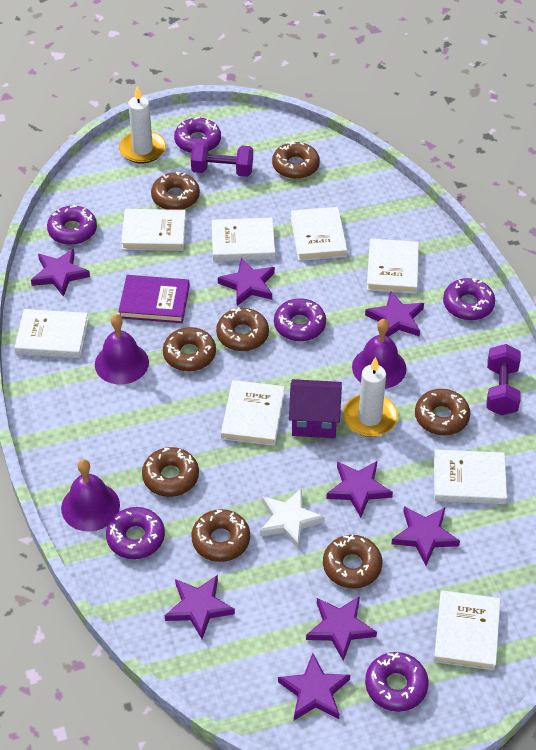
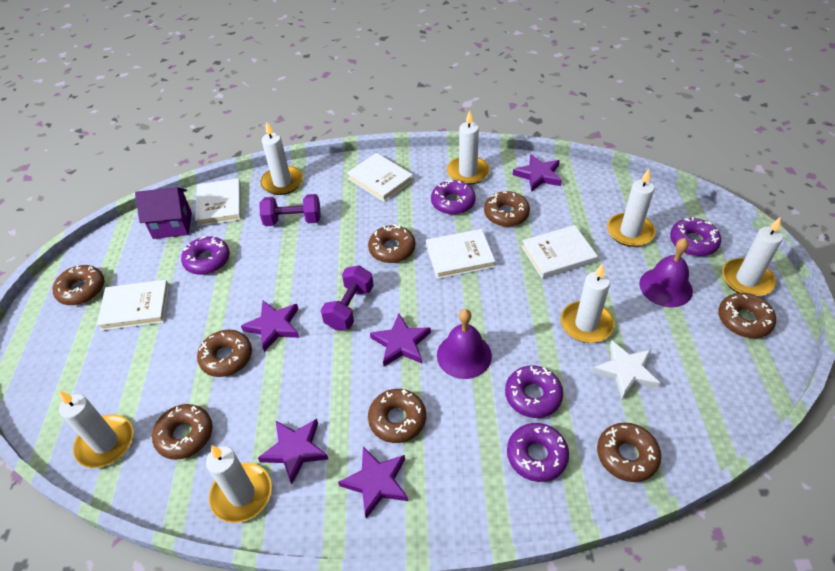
purple bell: 3 -> 2
purple book: 1 -> 0
purple donut: 6 -> 5
purple star: 8 -> 5
white book: 8 -> 5
white candle: 2 -> 7

